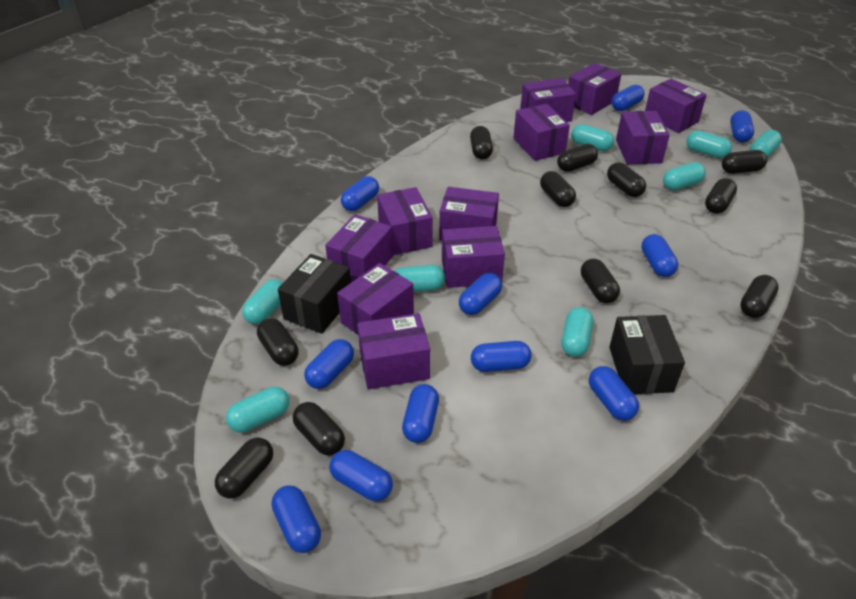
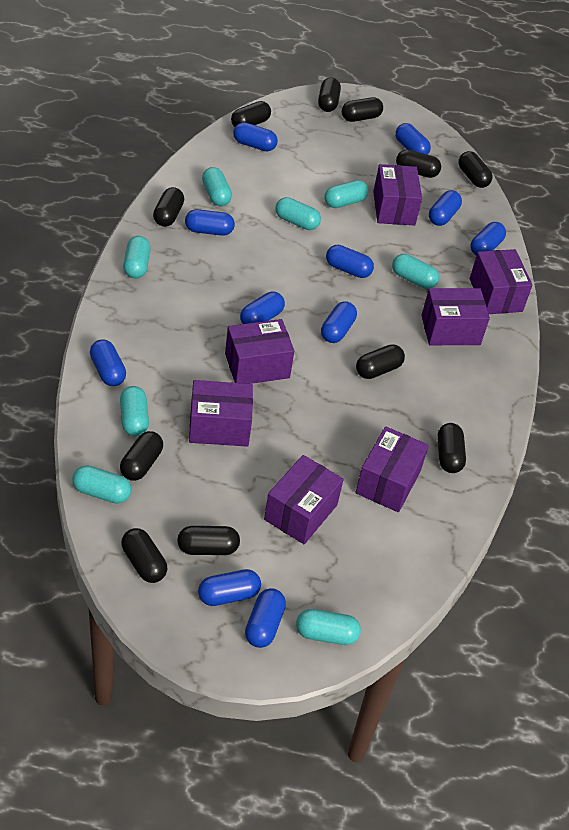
black box: 2 -> 0
purple box: 11 -> 7

